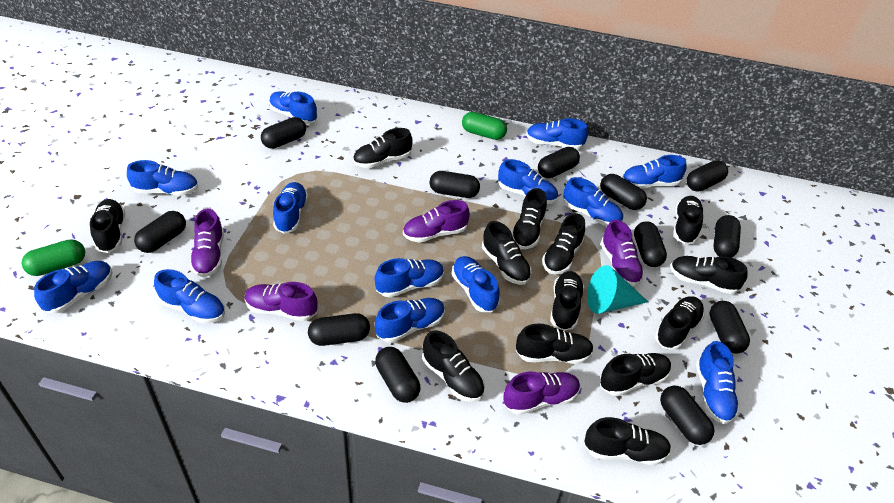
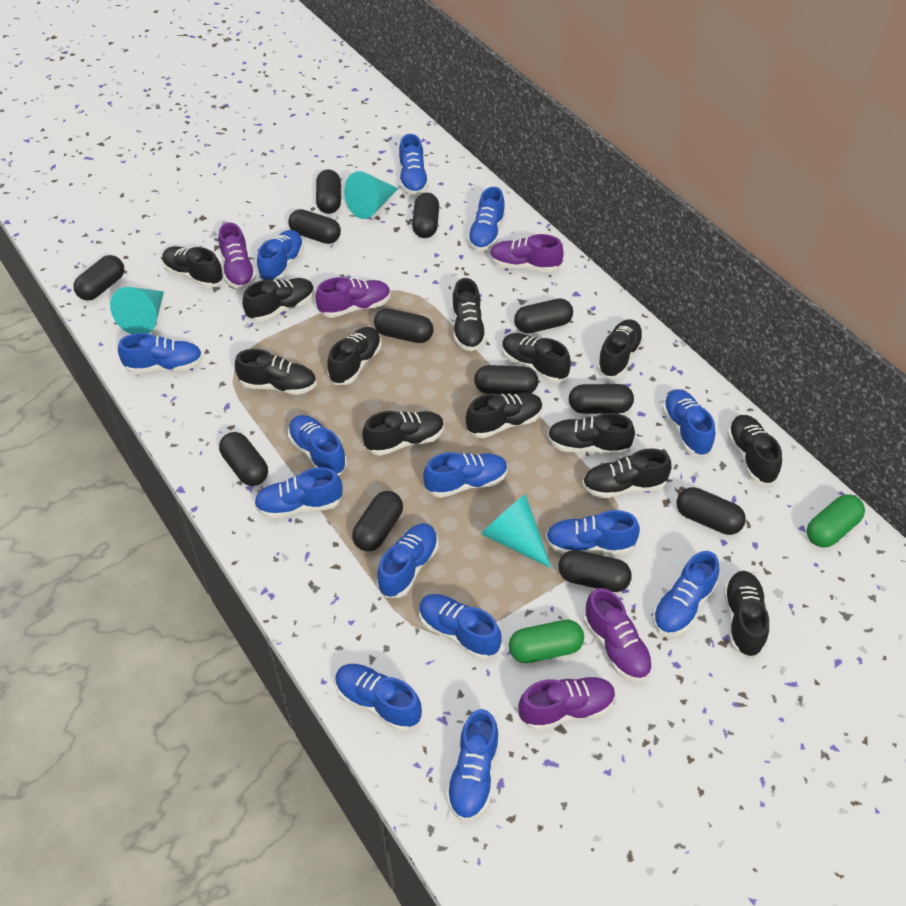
blue shoe: 13 -> 14
turquoise cone: 1 -> 3

